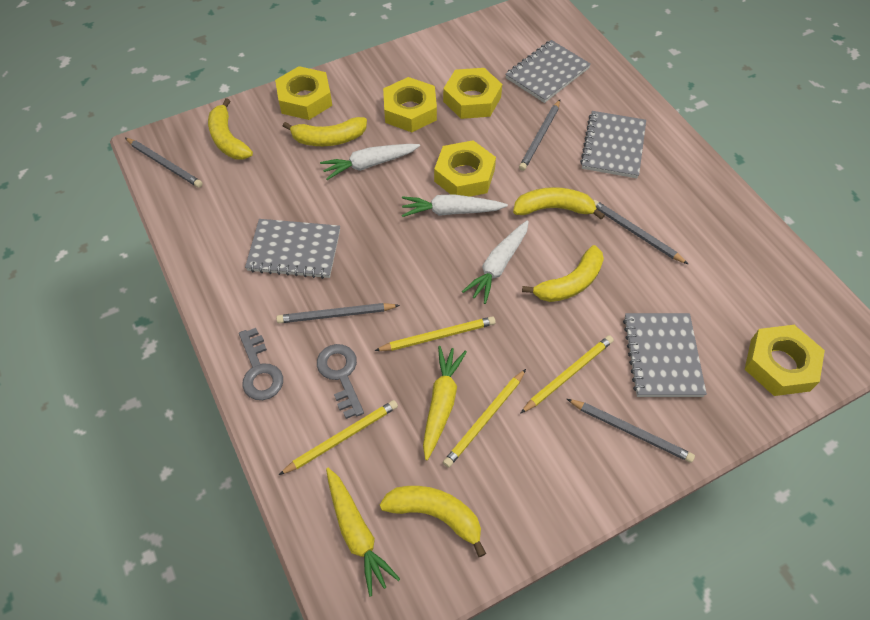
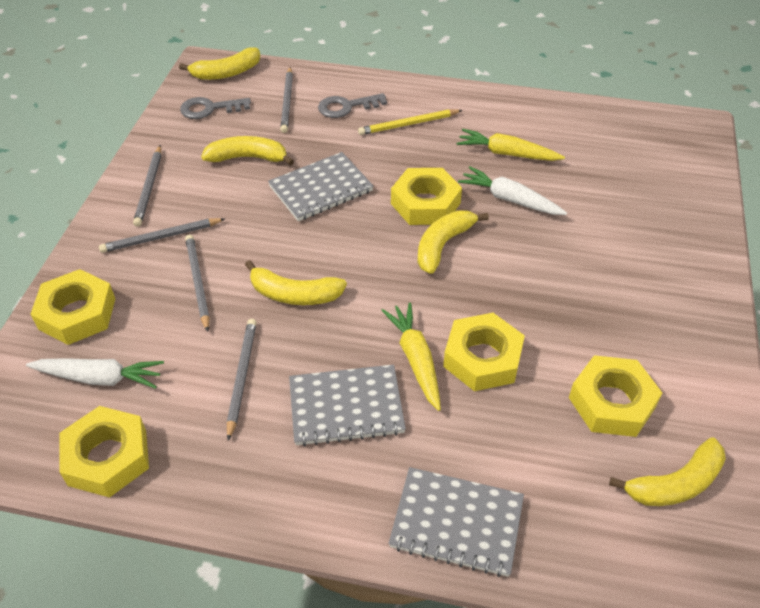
grey notebook: 4 -> 3
white carrot: 3 -> 2
yellow pencil: 4 -> 1

